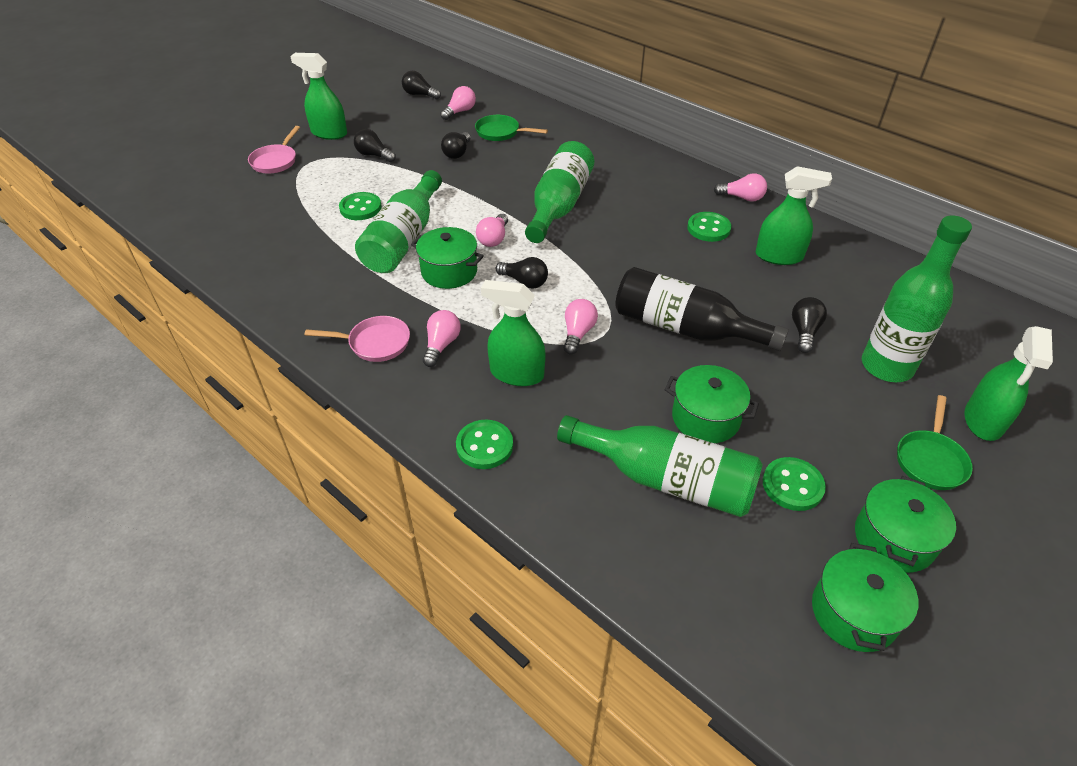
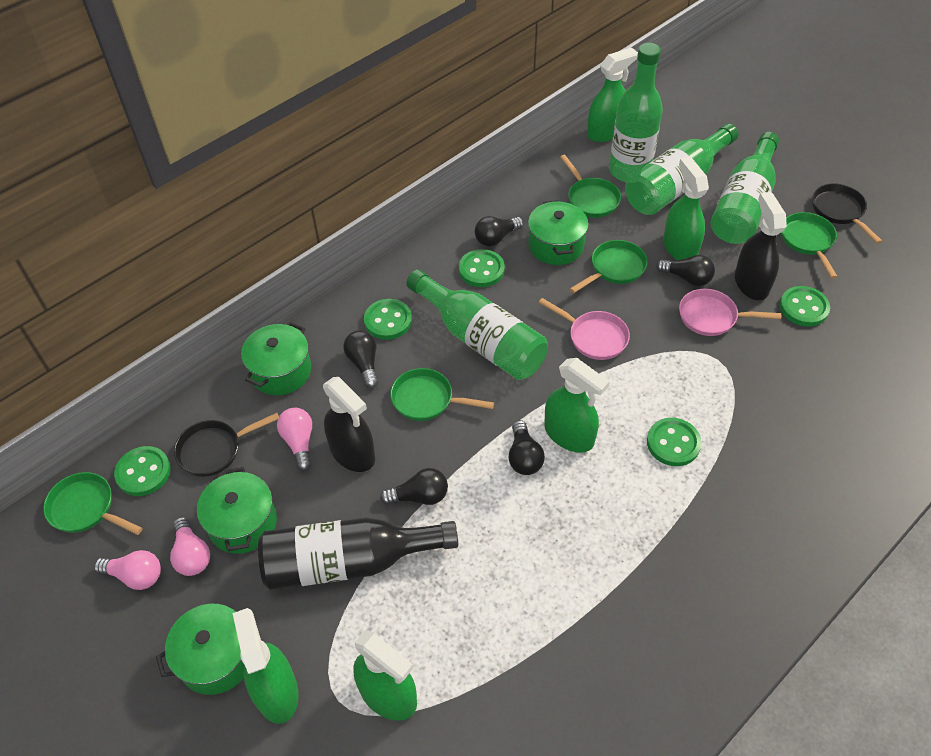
black pan: 0 -> 2
black spray bottle: 0 -> 2
green button: 4 -> 5
green pan: 2 -> 5
green spray bottle: 4 -> 5
pink light bulb: 5 -> 3

